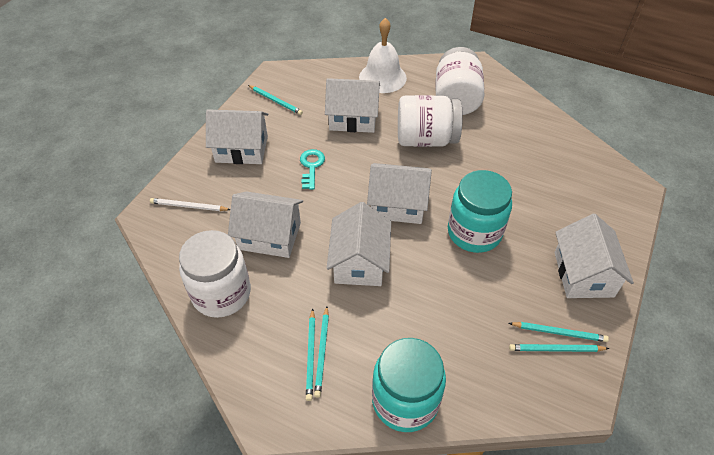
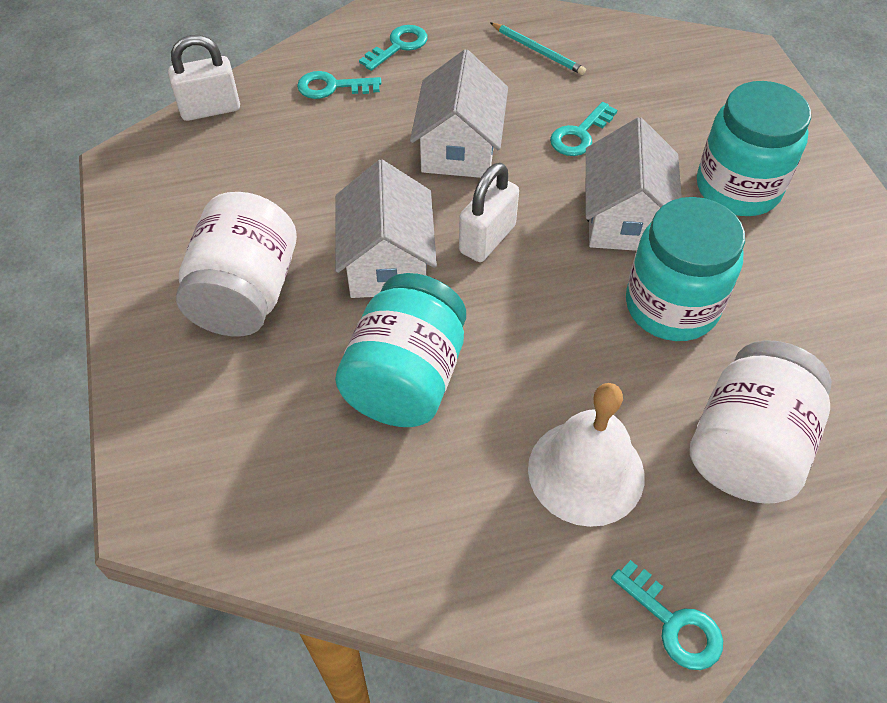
turquoise jar: 2 -> 3
turquoise key: 1 -> 4
turquoise pencil: 5 -> 1
white house: 6 -> 3
white jar: 3 -> 2
white padlock: 0 -> 2
white pencil: 1 -> 0

